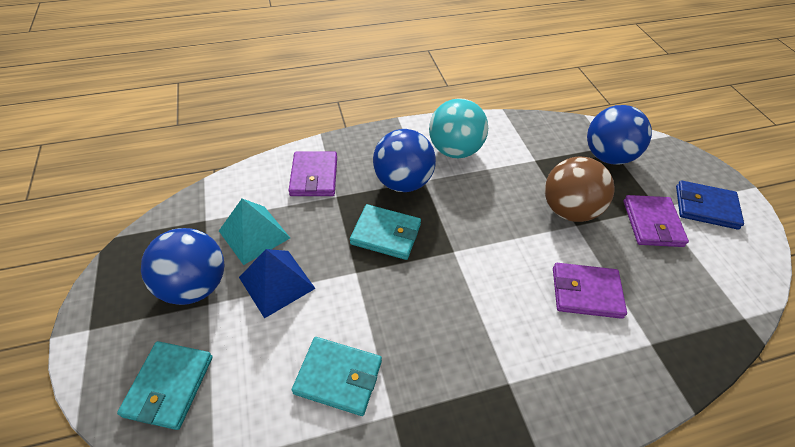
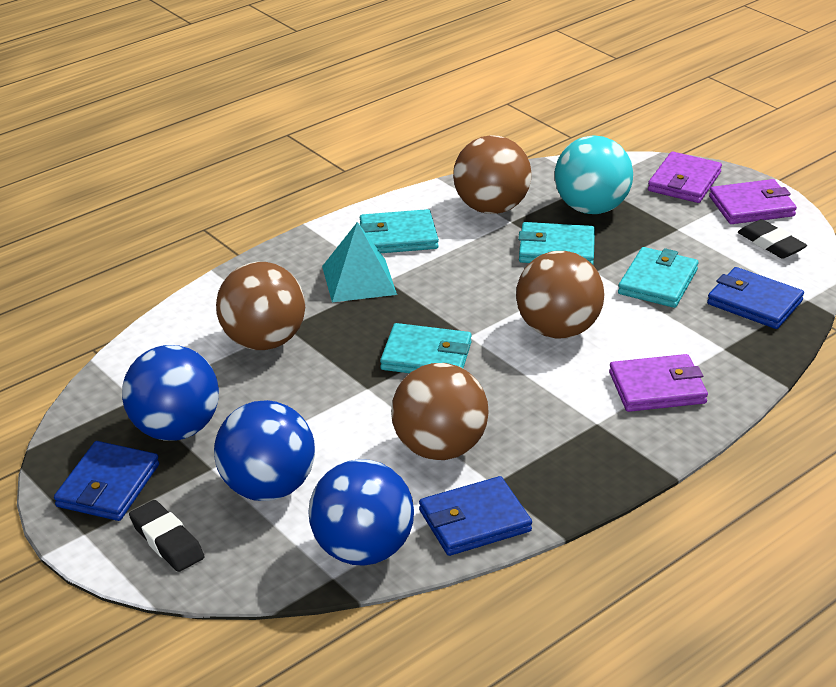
black eraser: 0 -> 2
blue pyramid: 1 -> 0
blue wallet: 1 -> 3
brown ball: 1 -> 4
turquoise wallet: 3 -> 4

